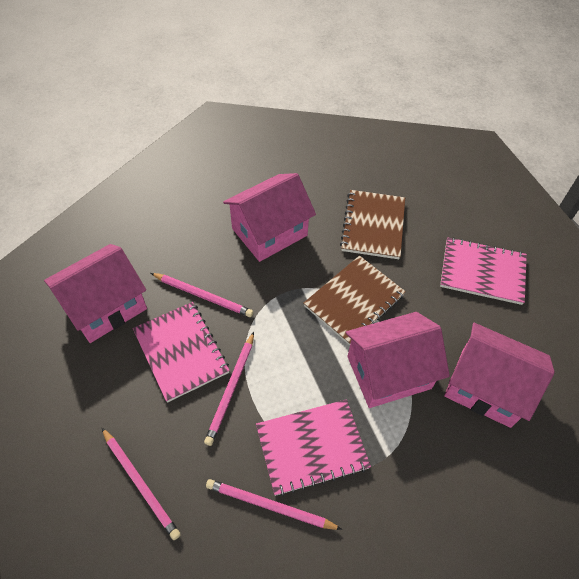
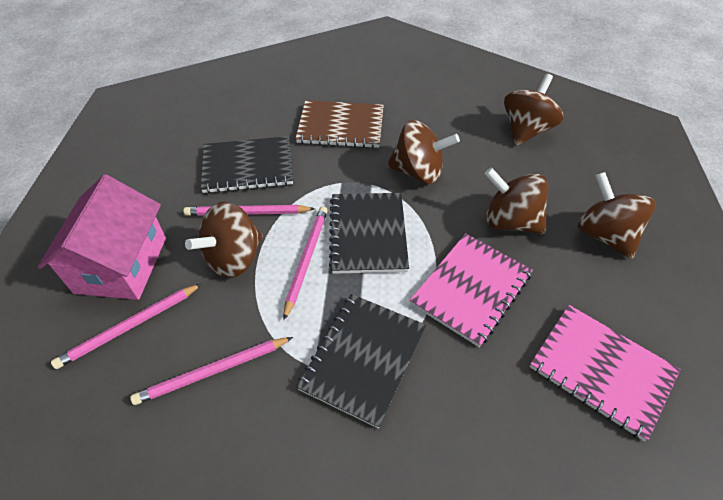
black notebook: 0 -> 3
brown notebook: 2 -> 1
brown spinning top: 0 -> 5
pink house: 4 -> 1
pink notebook: 3 -> 2

